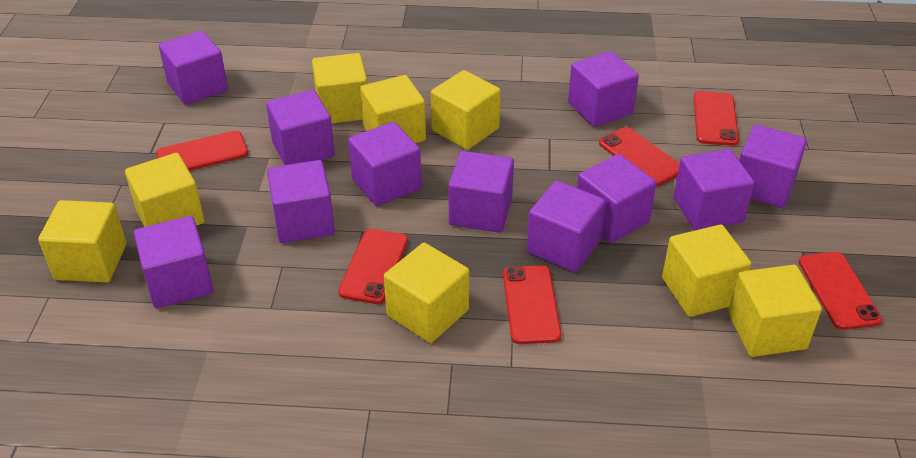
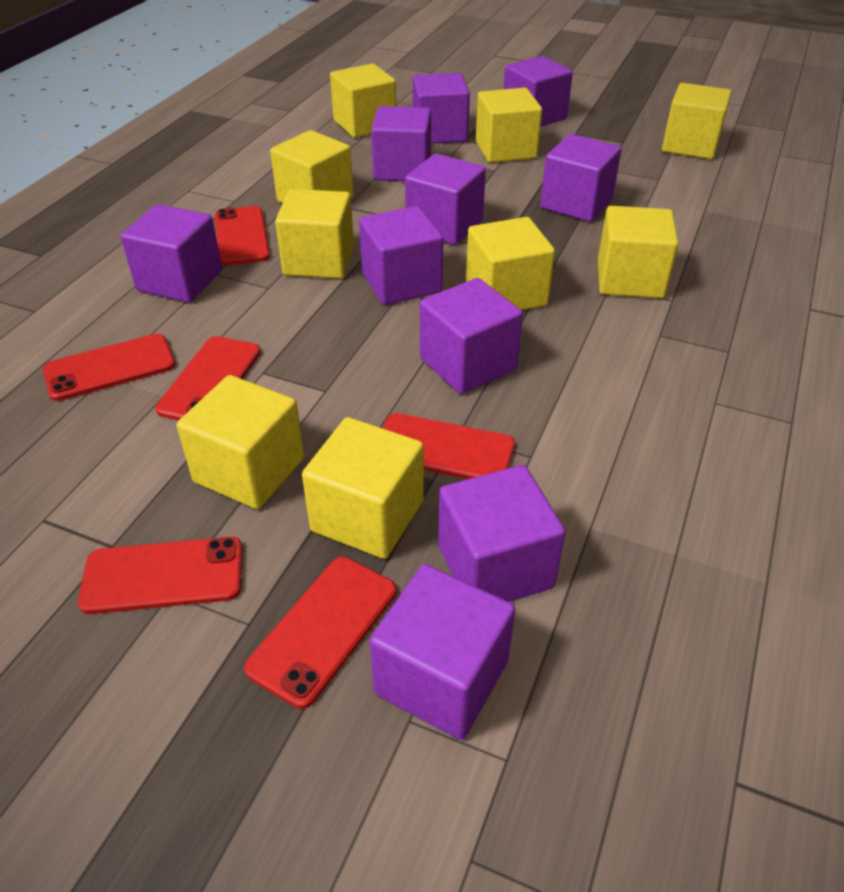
purple cube: 11 -> 10
yellow cube: 8 -> 9

